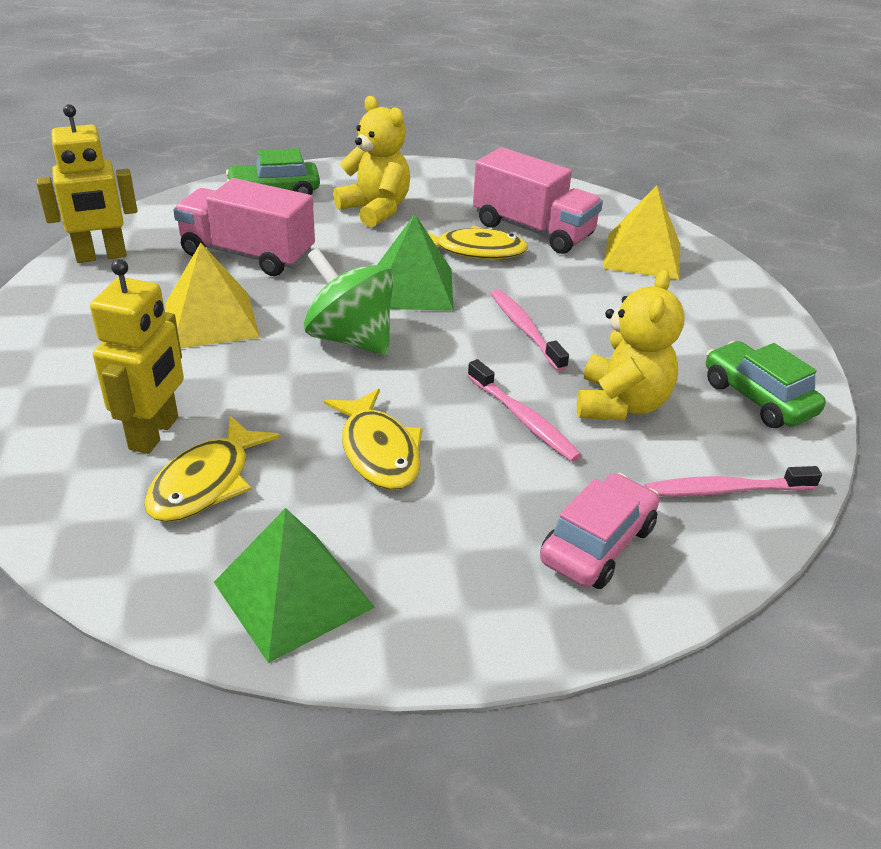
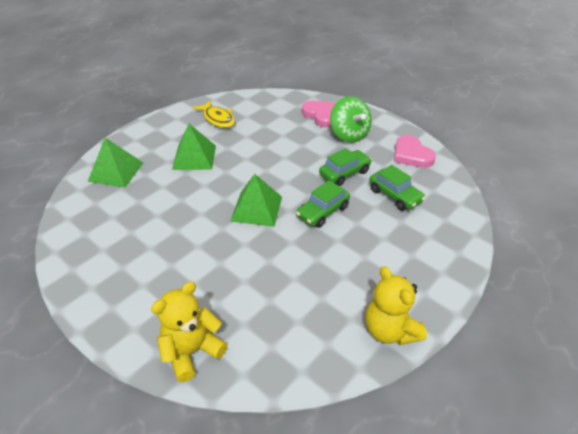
green car: 2 -> 3
green pyramid: 2 -> 3
pink car: 1 -> 0
pink heart: 0 -> 2
pink toothbrush: 3 -> 0
pink truck: 2 -> 0
yellow fish: 3 -> 1
yellow pyramid: 2 -> 0
yellow robot: 2 -> 0

